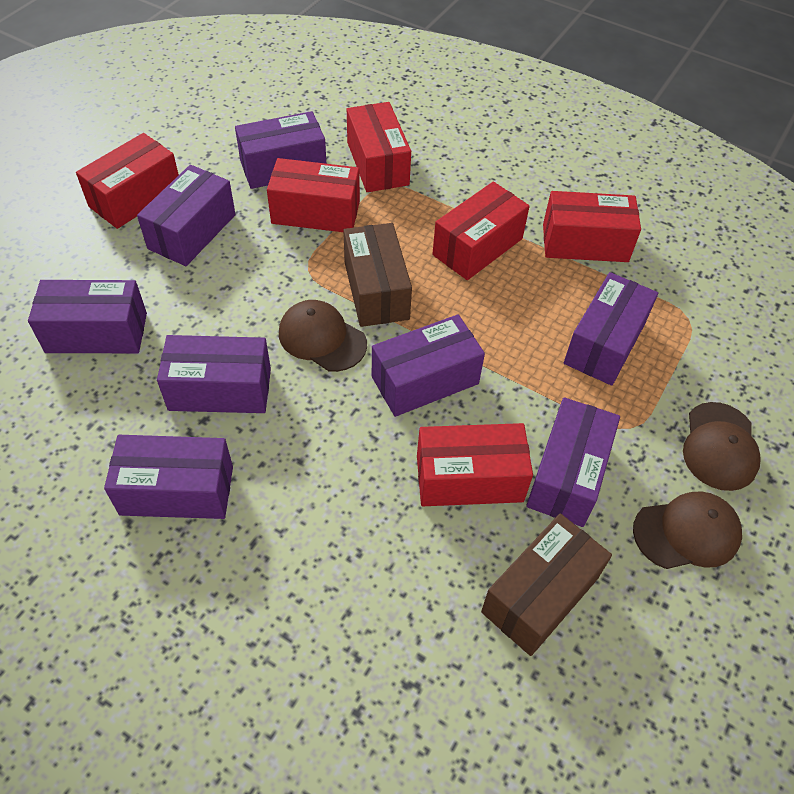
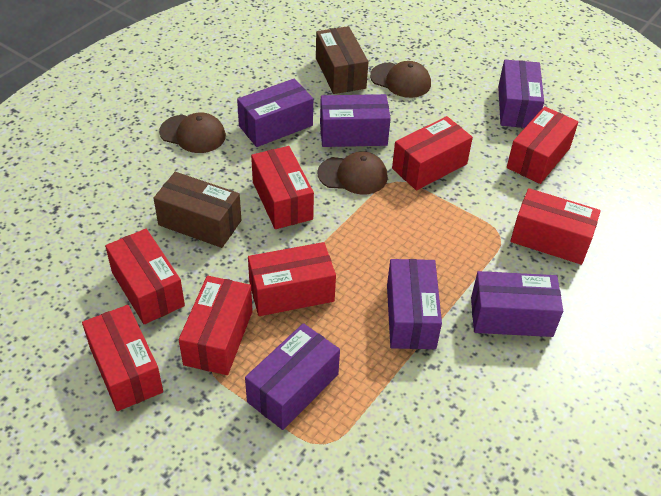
purple box: 8 -> 6
red box: 6 -> 8

